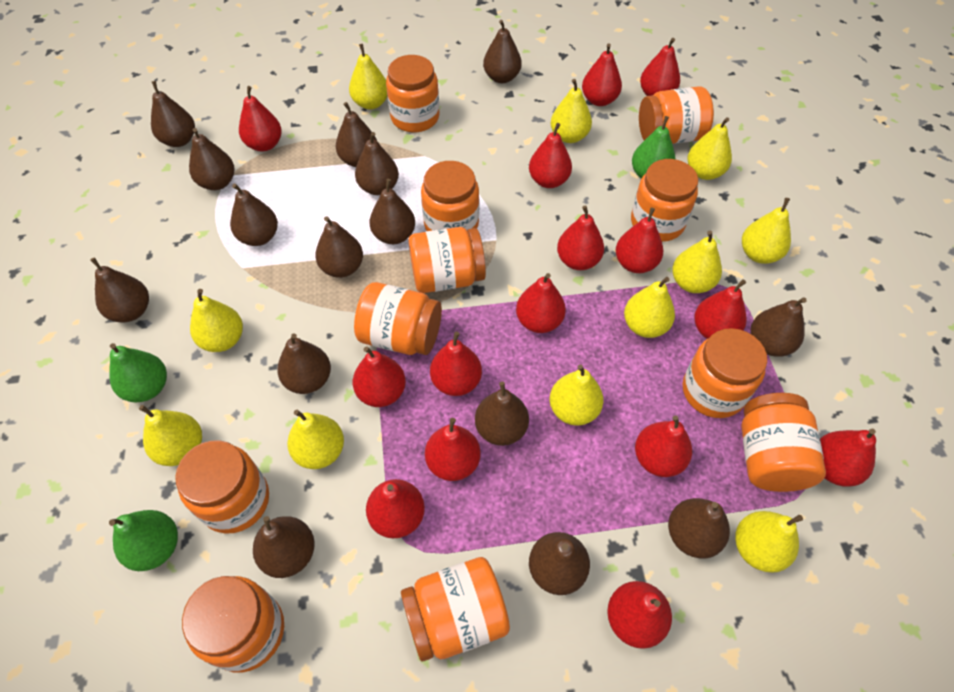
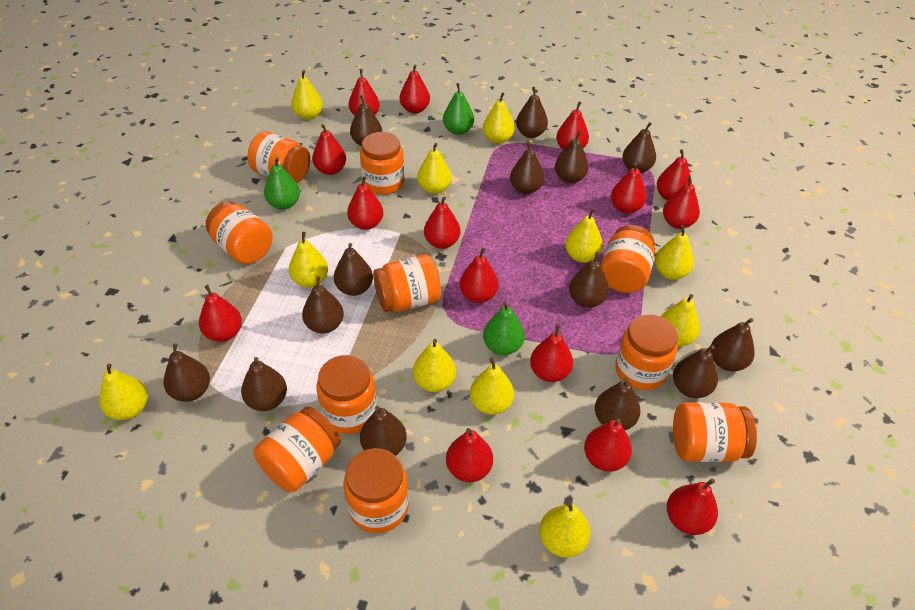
brown pear: 15 -> 14
orange jar: 11 -> 10

